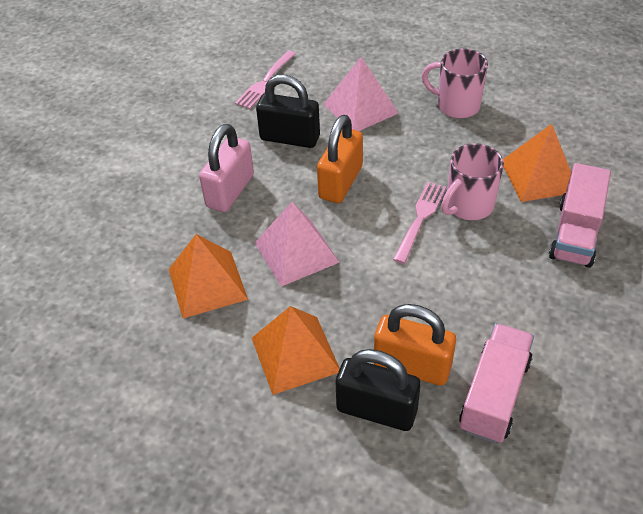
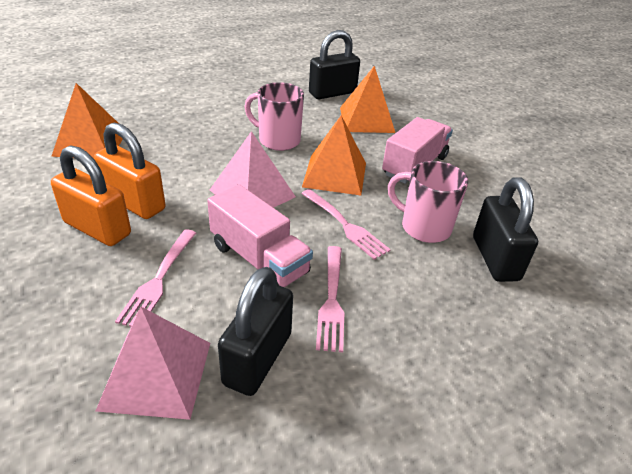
black padlock: 2 -> 3
pink fork: 2 -> 3
pink padlock: 1 -> 0

